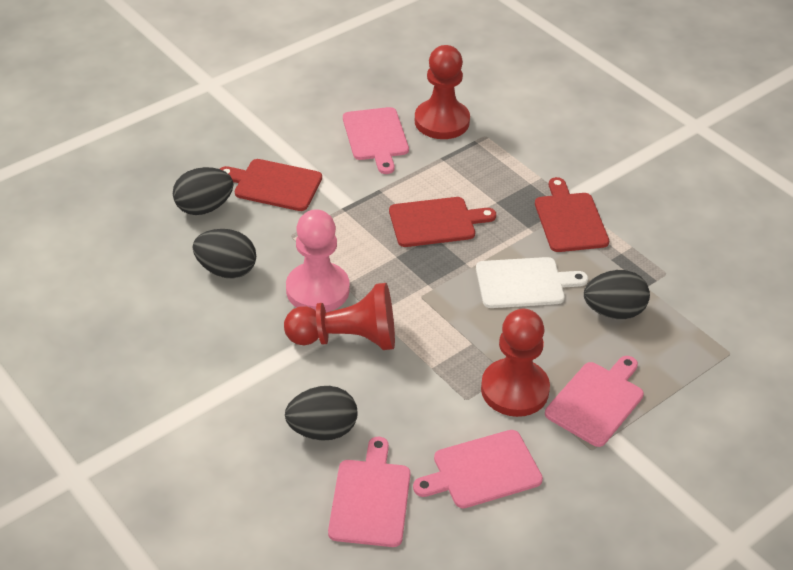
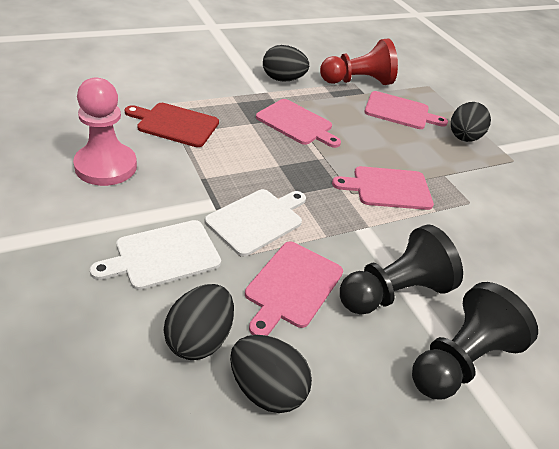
black pawn: 0 -> 2
red cutting board: 3 -> 1
red pawn: 3 -> 1
white cutting board: 1 -> 2

